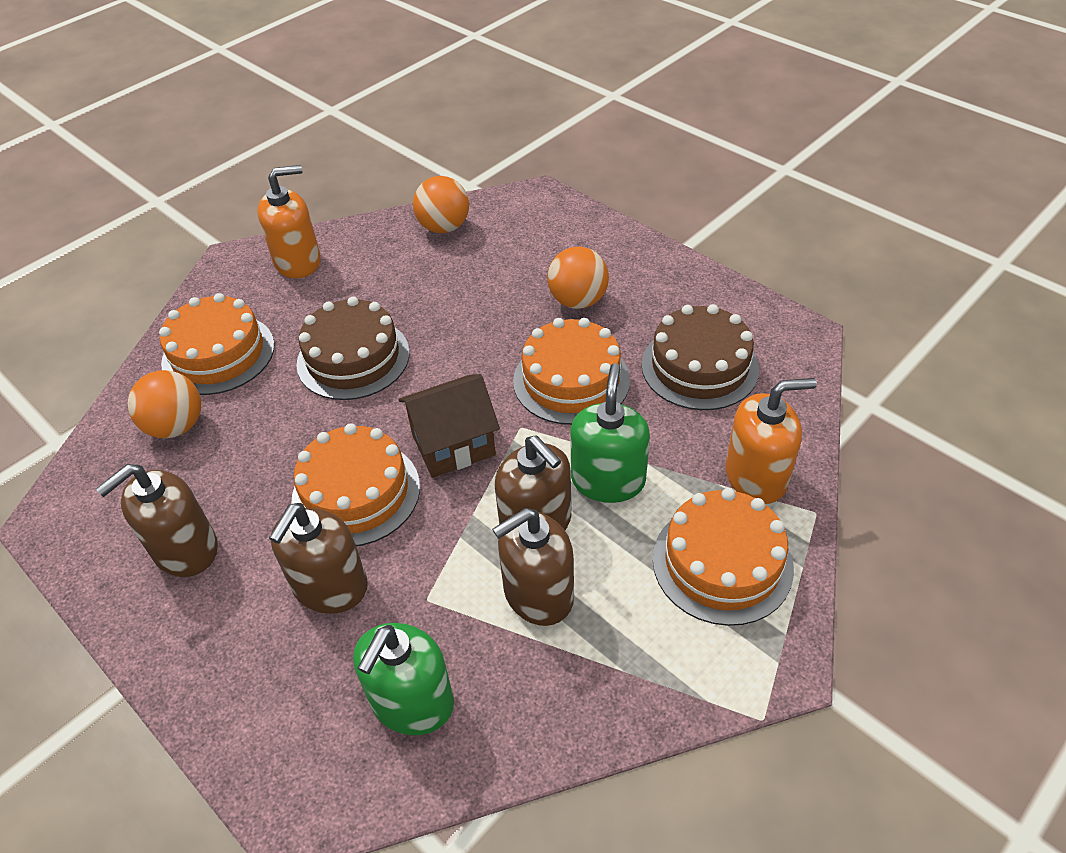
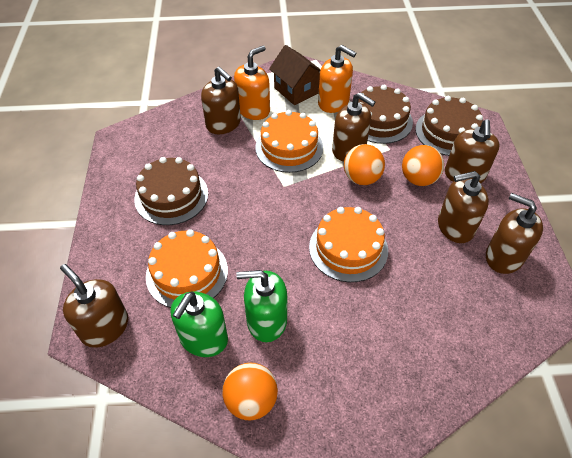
brown cake: 2 -> 3
brown soap dispenser: 4 -> 6
orange cake: 4 -> 3

